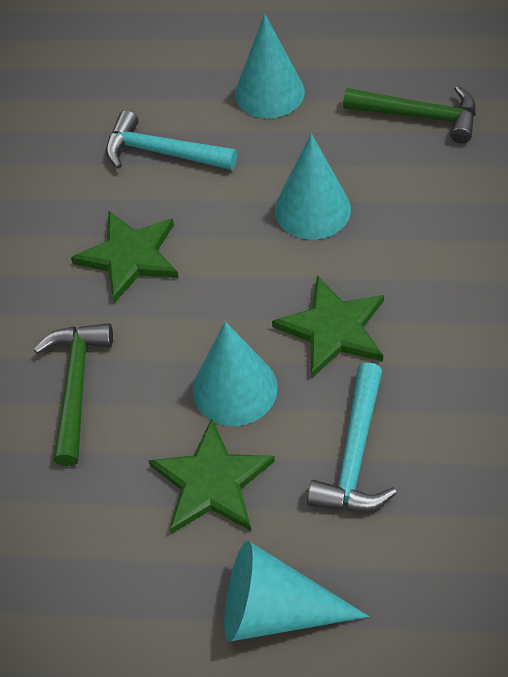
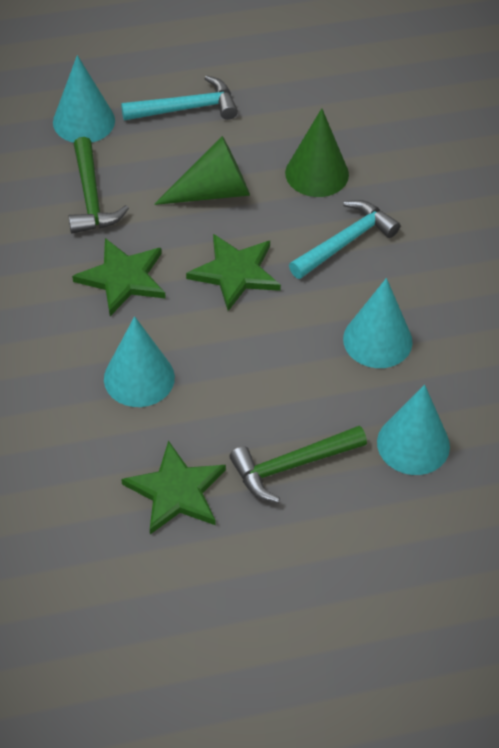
green cone: 0 -> 2

